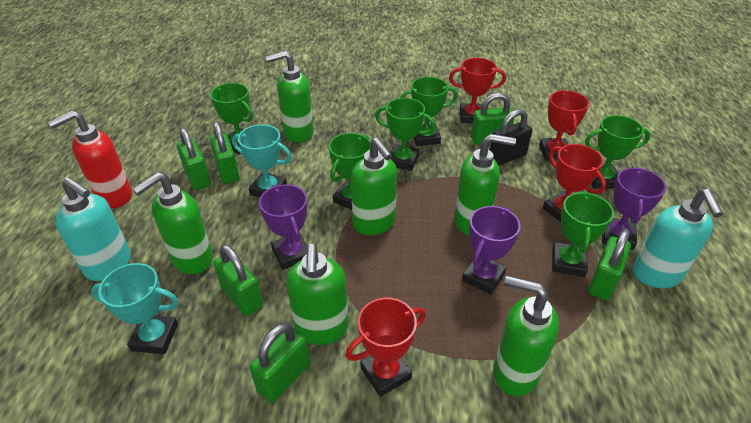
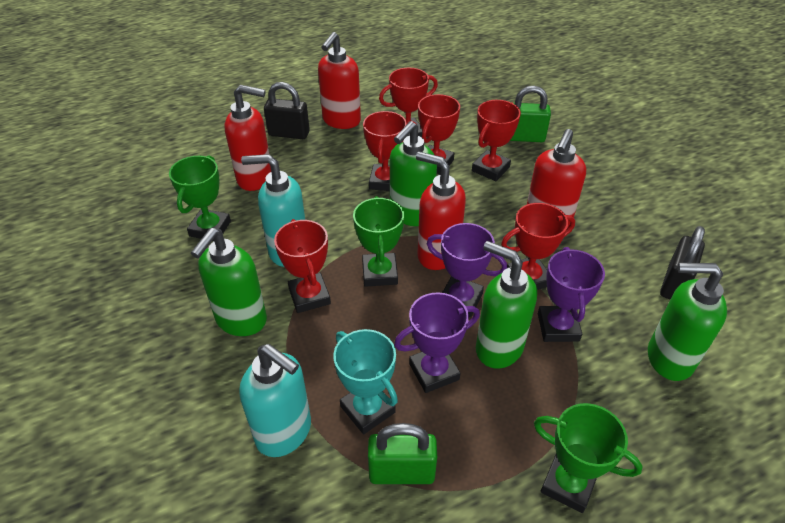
black padlock: 1 -> 2
green padlock: 6 -> 2
green soap dispenser: 6 -> 4
green trophy: 6 -> 3
red soap dispenser: 1 -> 4
red trophy: 4 -> 6
turquoise trophy: 2 -> 1

